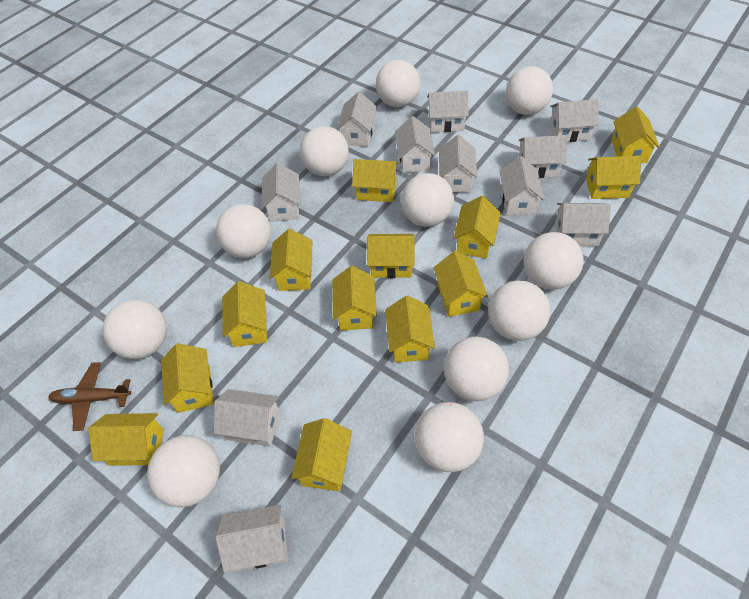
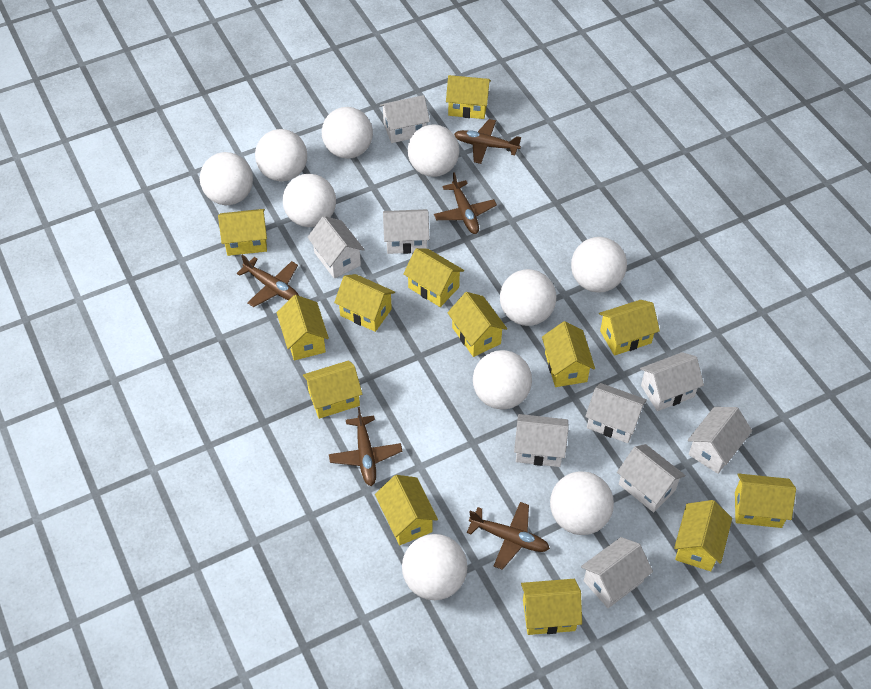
brown plane: 1 -> 5
white ball: 11 -> 10
white house: 11 -> 9

